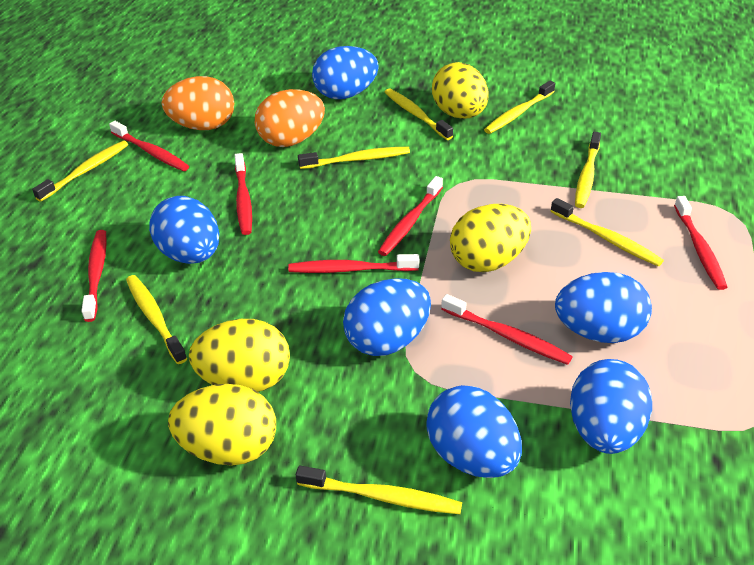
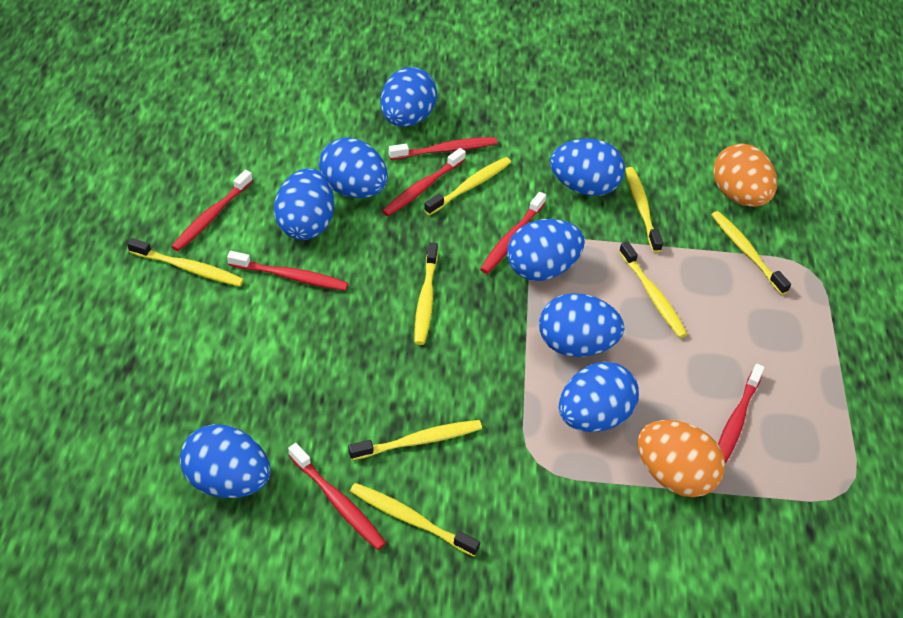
blue egg: 6 -> 8
yellow egg: 4 -> 0

